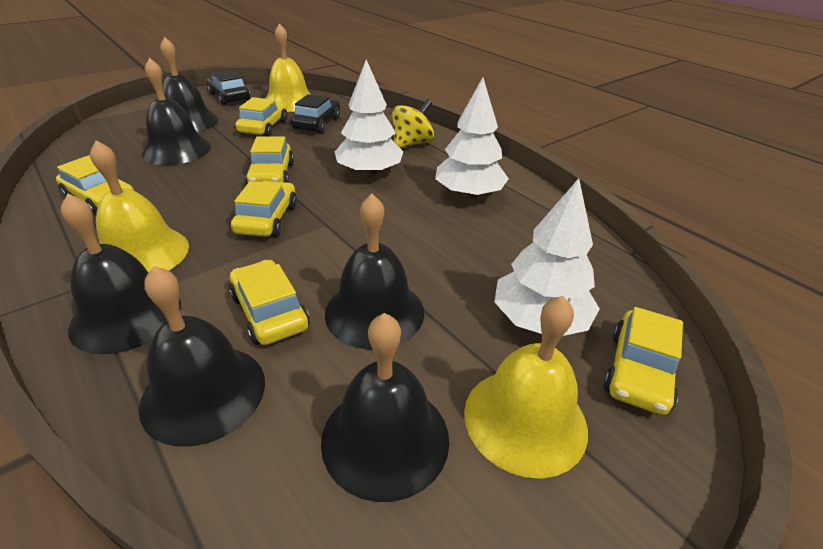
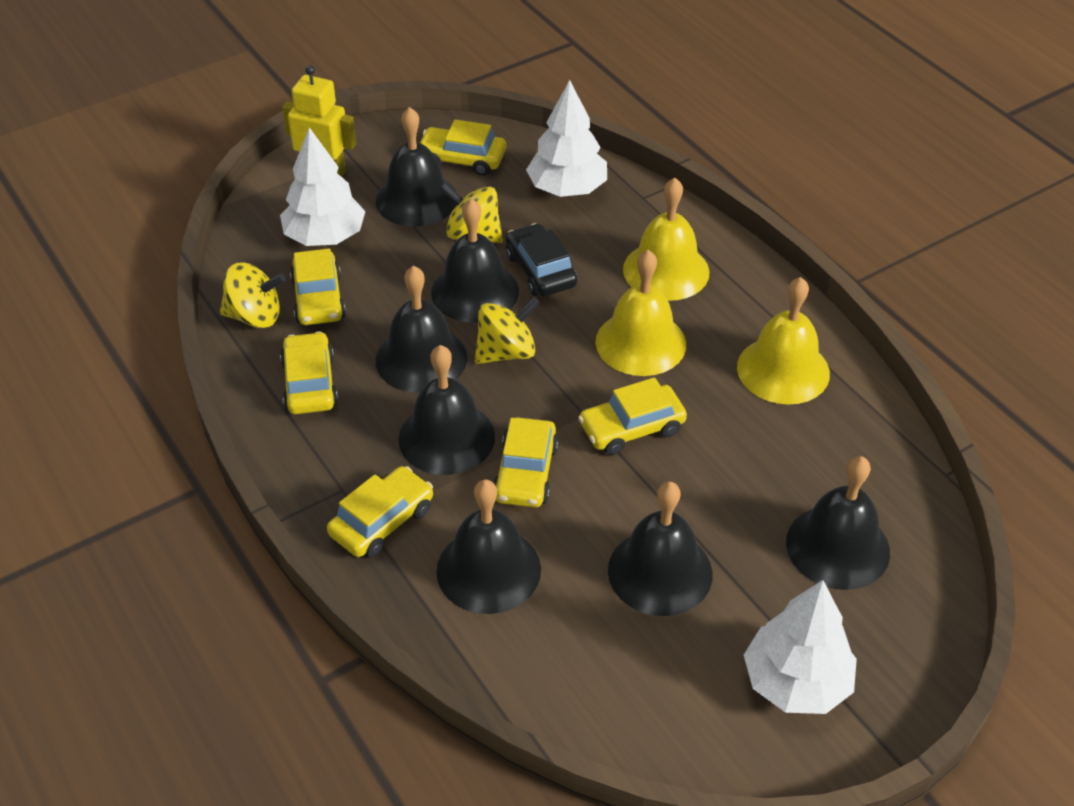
black bell: 6 -> 7
black car: 2 -> 1
yellow robot: 0 -> 1
yellow spinning top: 1 -> 3

